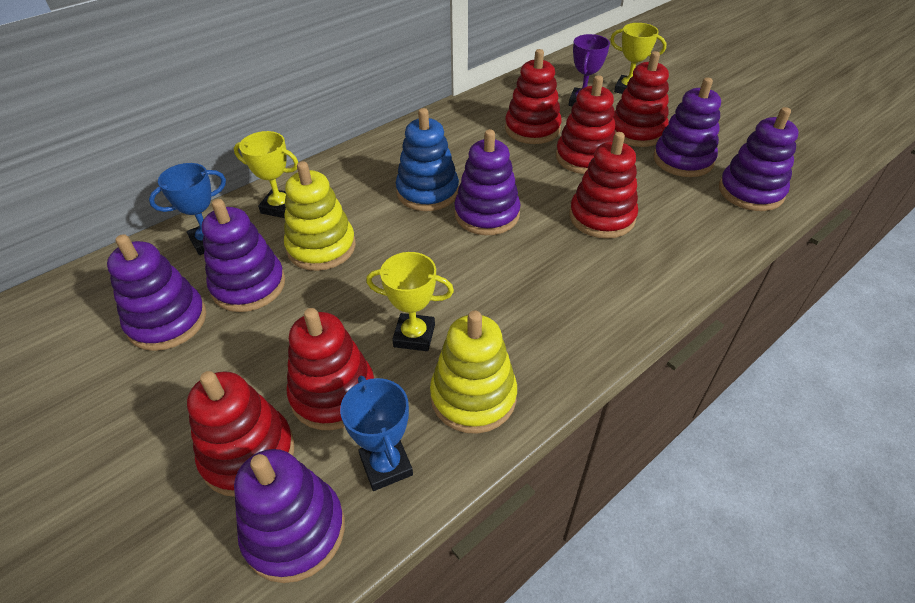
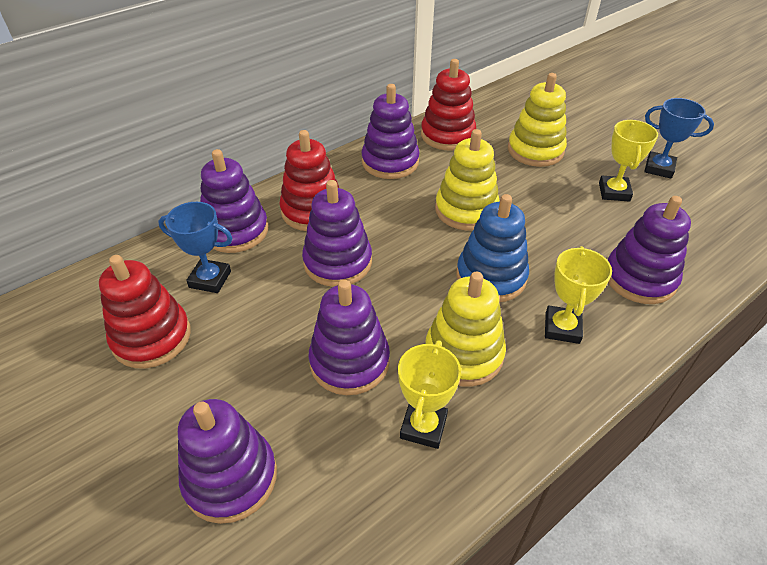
purple trophy: 1 -> 0
red stacking toy: 6 -> 3
yellow stacking toy: 2 -> 3

